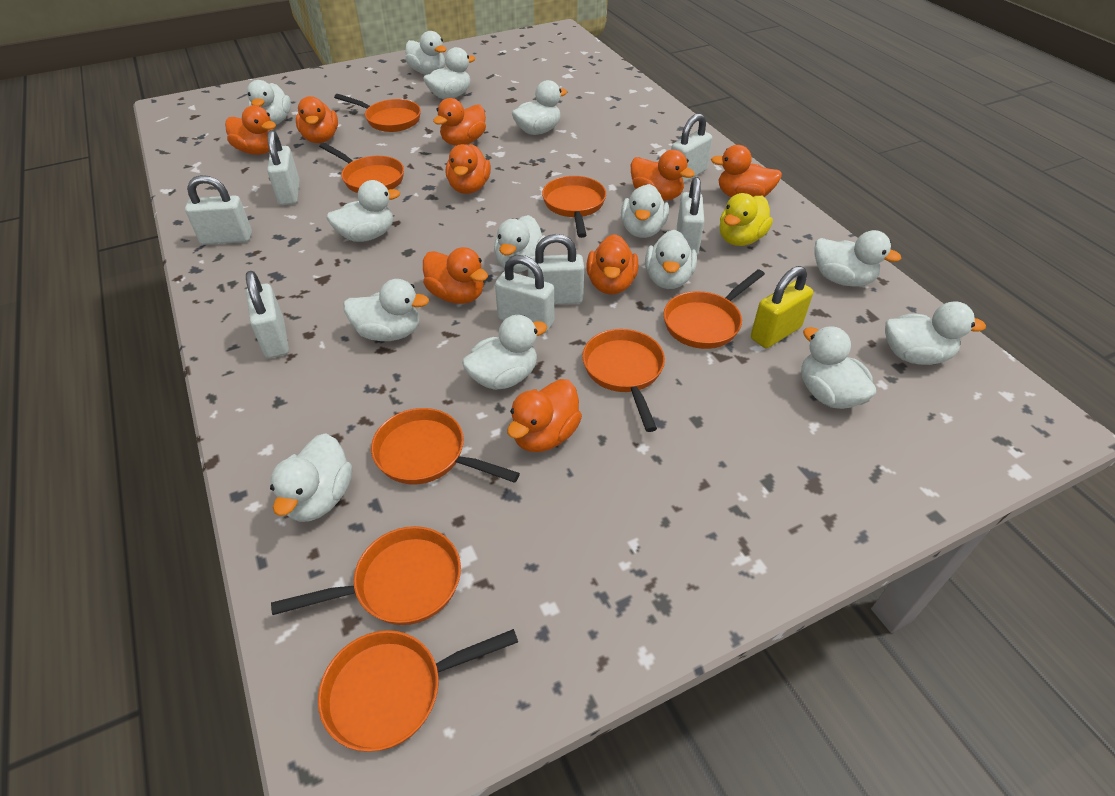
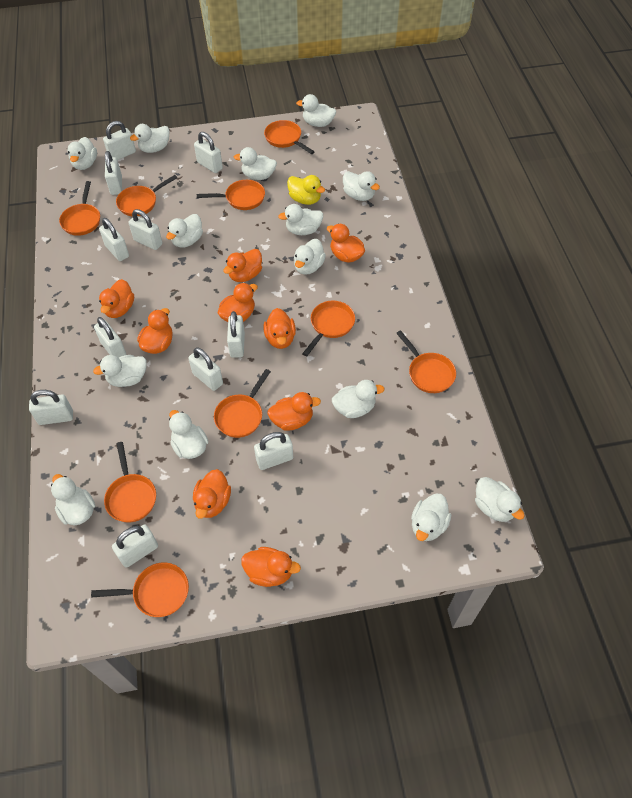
orange pan: 8 -> 9
white padlock: 7 -> 11
yellow padlock: 1 -> 0

